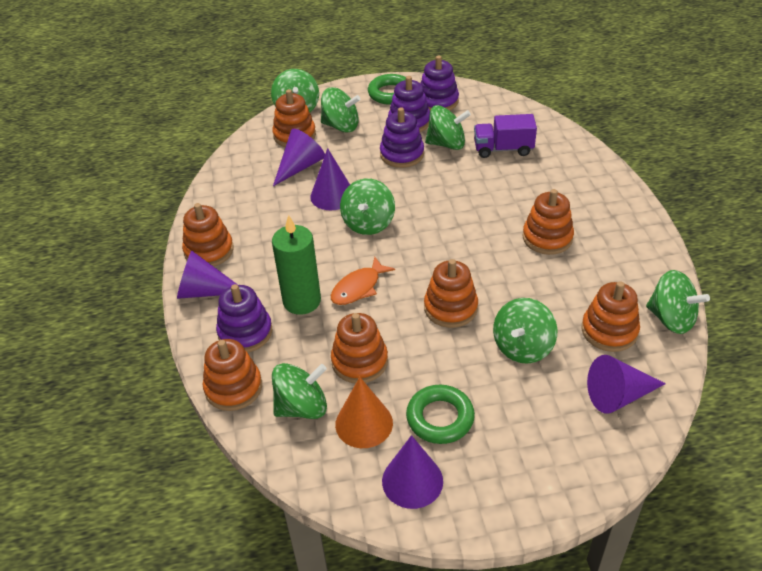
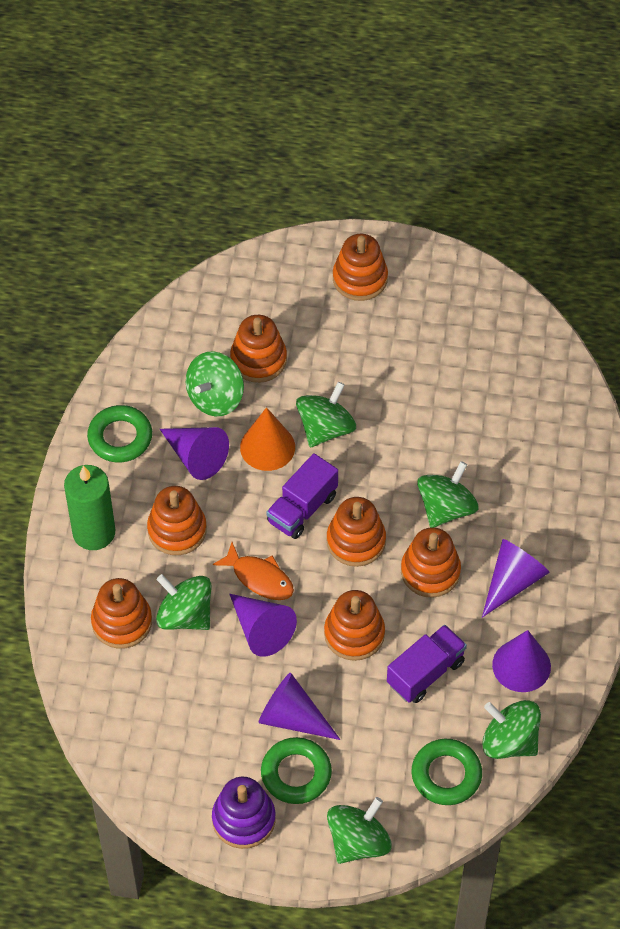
green ring: 2 -> 3
green spinning top: 7 -> 6
purple stacking toy: 4 -> 1
purple truck: 1 -> 2

